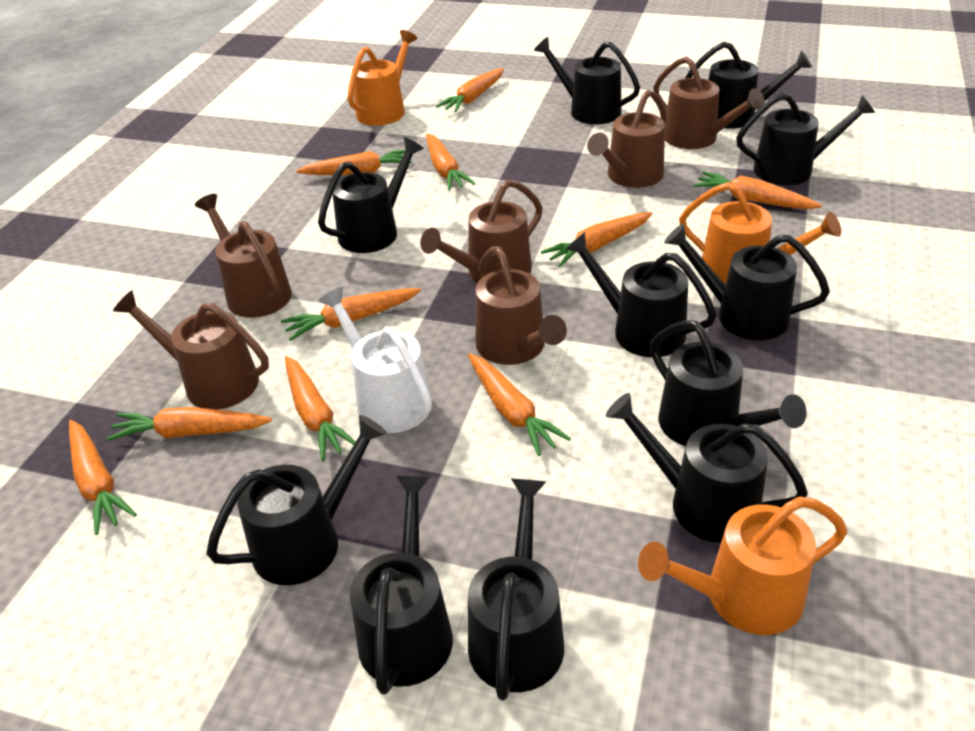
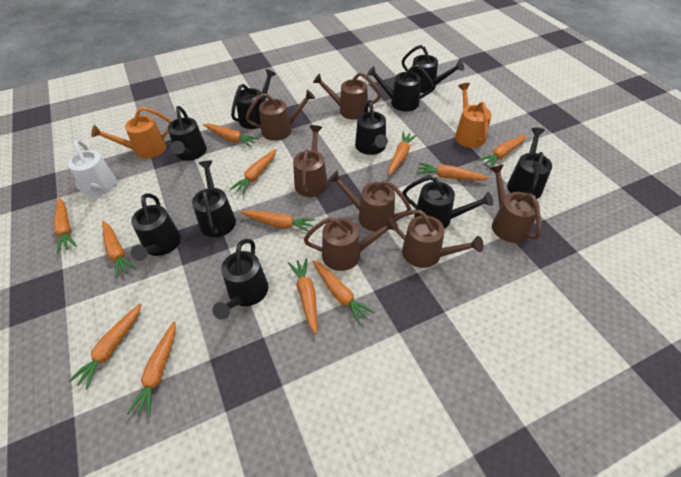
black watering can: 11 -> 10
brown watering can: 6 -> 7
orange carrot: 10 -> 12
orange watering can: 3 -> 2

